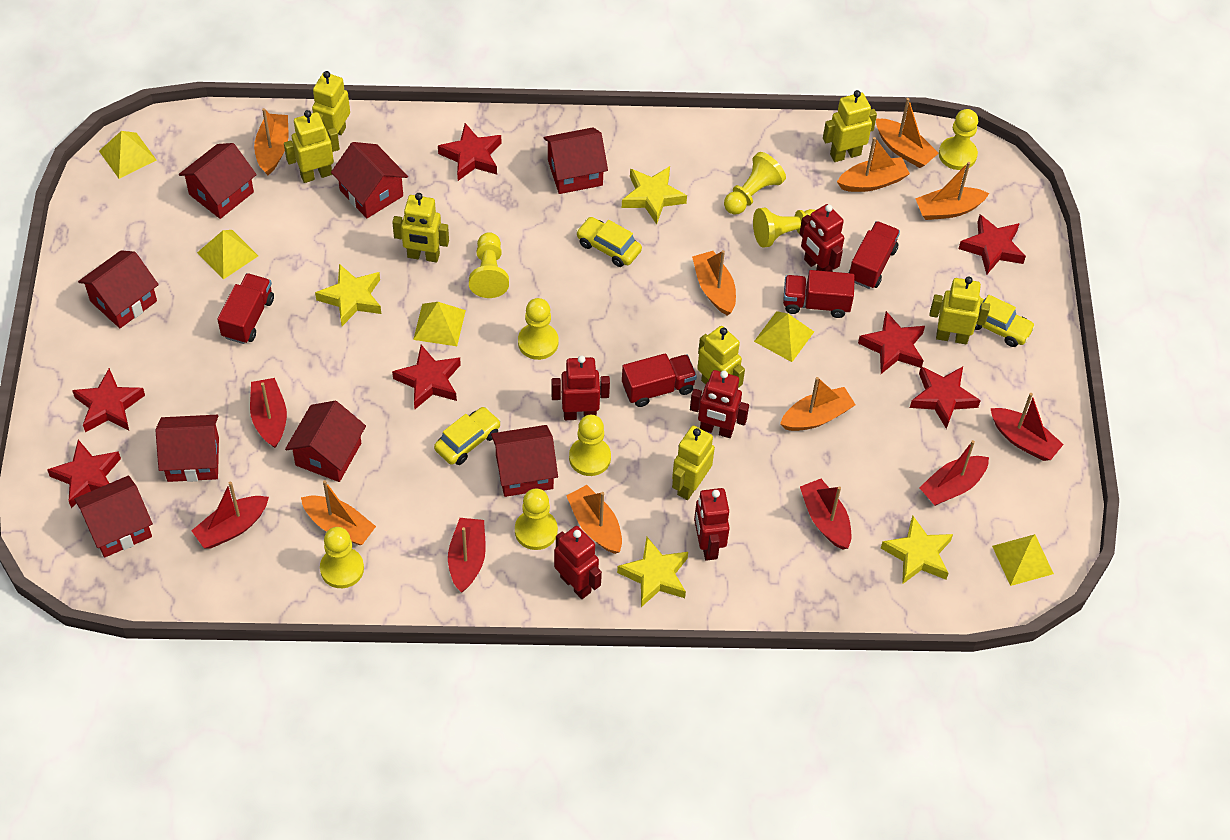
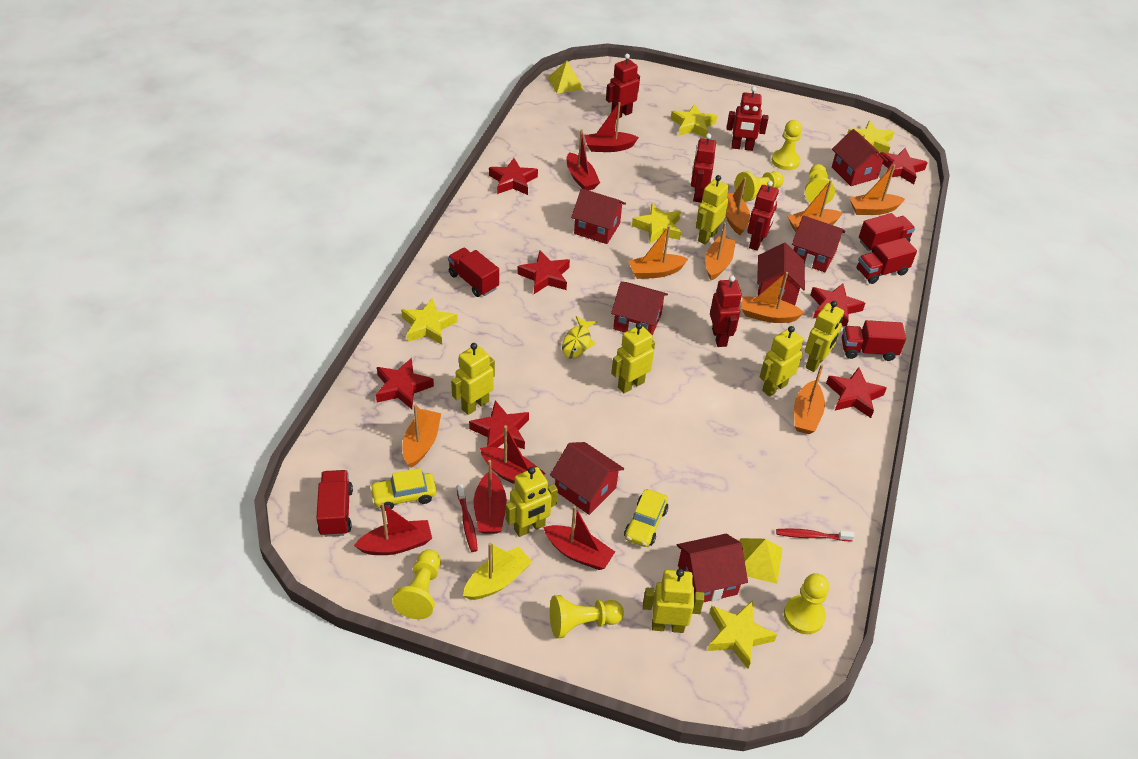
red house: 8 -> 7
red toothbrush: 0 -> 2
red truck: 4 -> 5
yellow boat: 0 -> 1
yellow car: 3 -> 2
yellow fish: 0 -> 1
yellow pawn: 8 -> 6
yellow pyramid: 5 -> 2
yellow star: 4 -> 5

